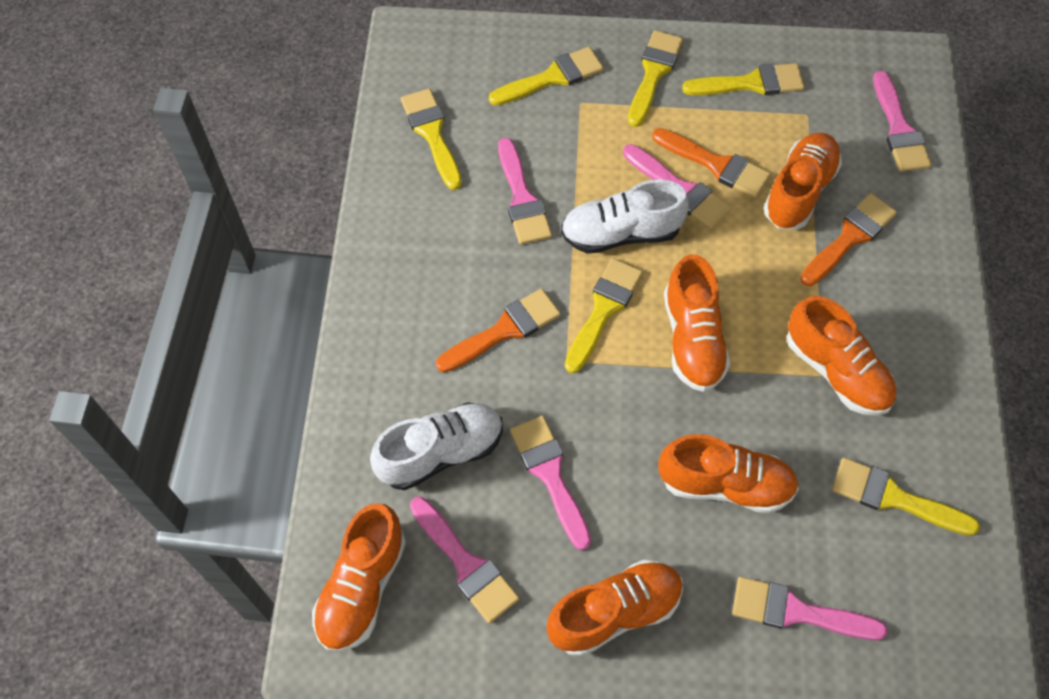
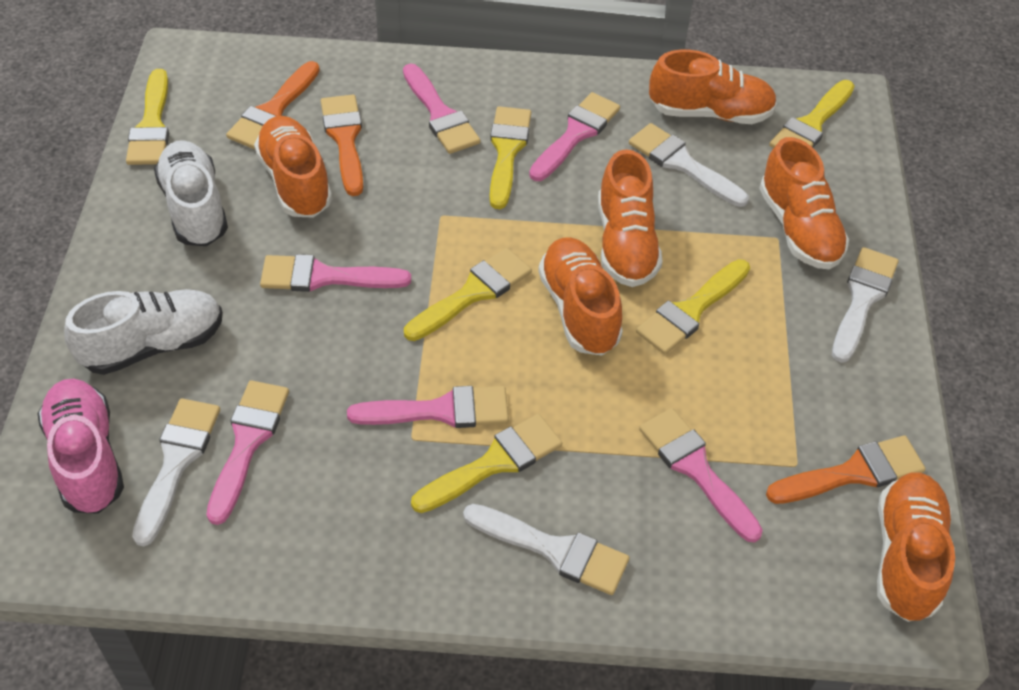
pink shoe: 0 -> 1
white brush: 0 -> 4

